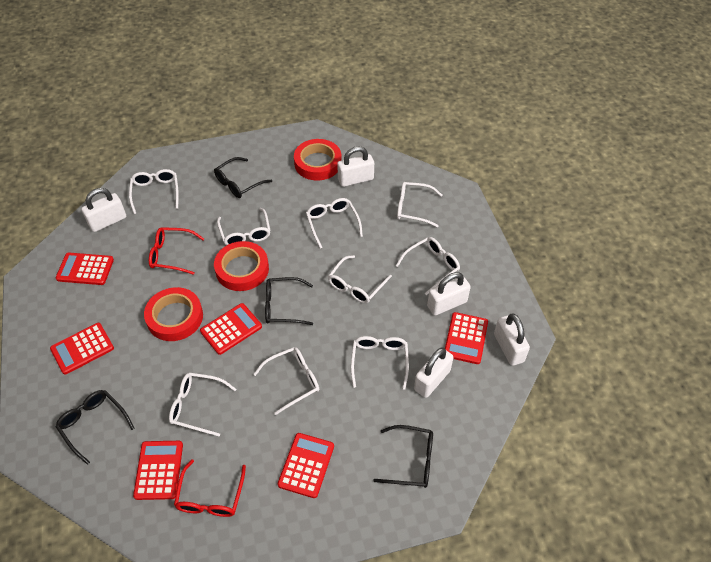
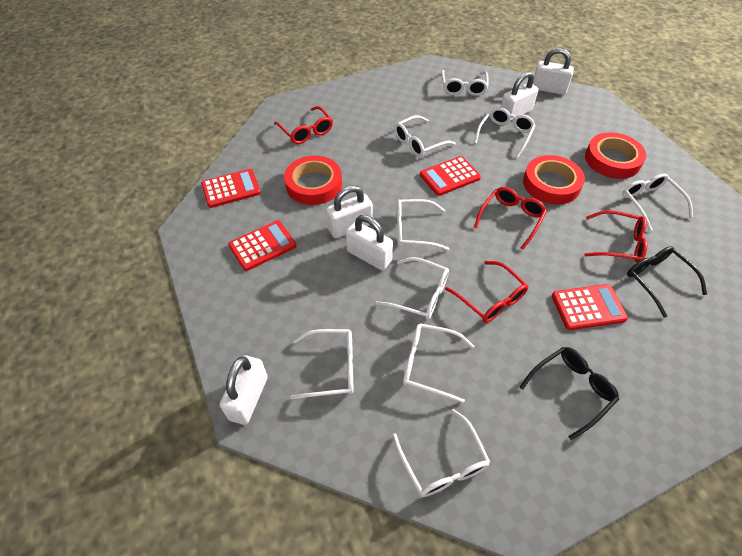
black glasses: 4 -> 2
red calculator: 6 -> 4
red glasses: 2 -> 4

